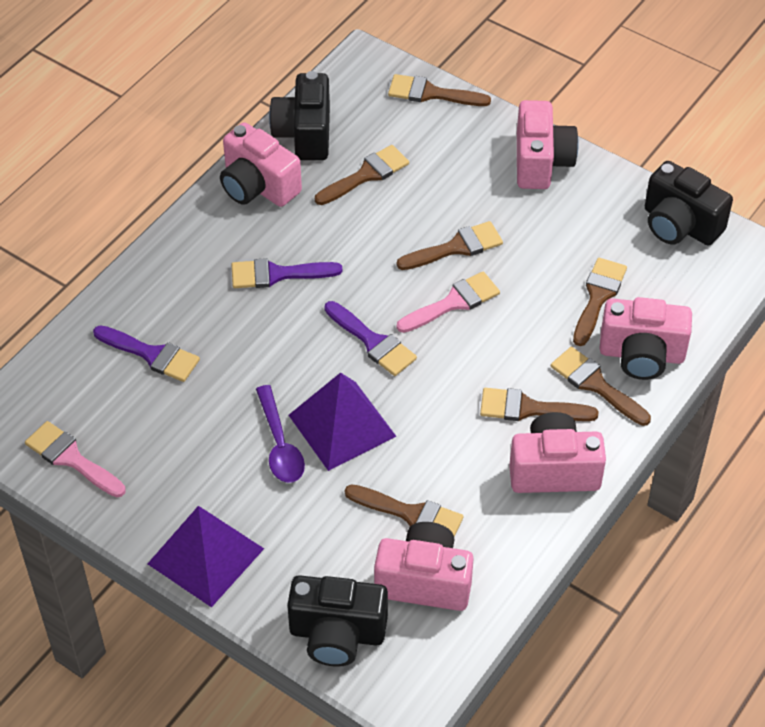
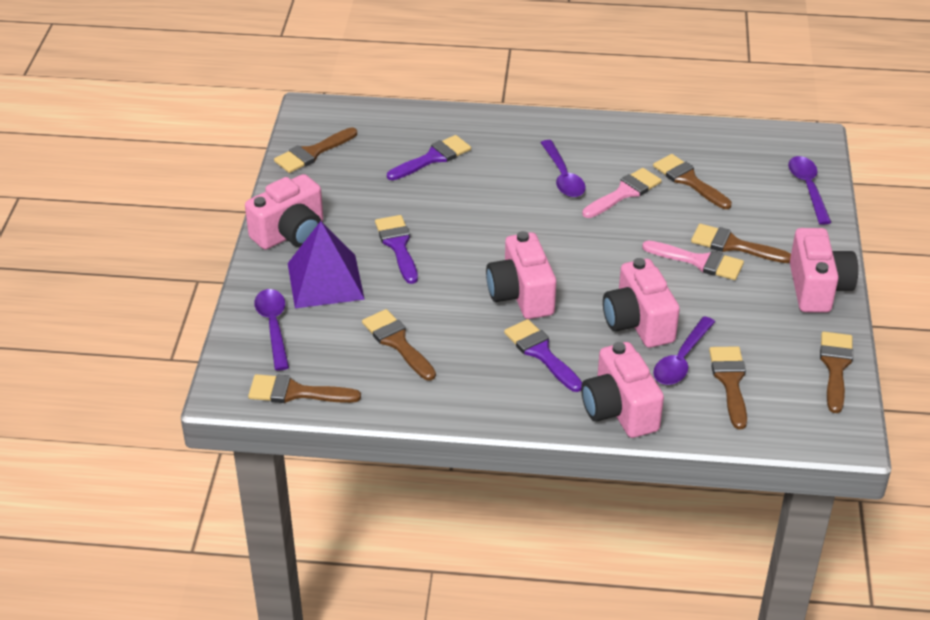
black camera: 3 -> 0
purple pyramid: 2 -> 1
purple spoon: 1 -> 4

